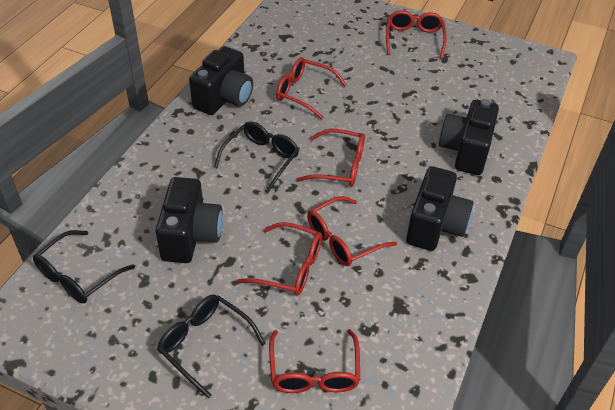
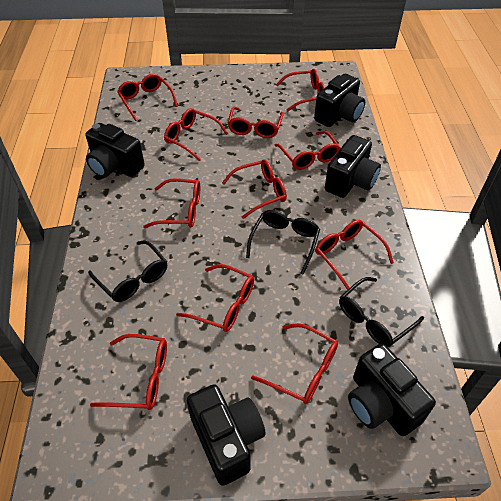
black camera: 4 -> 5
red glasses: 6 -> 11

